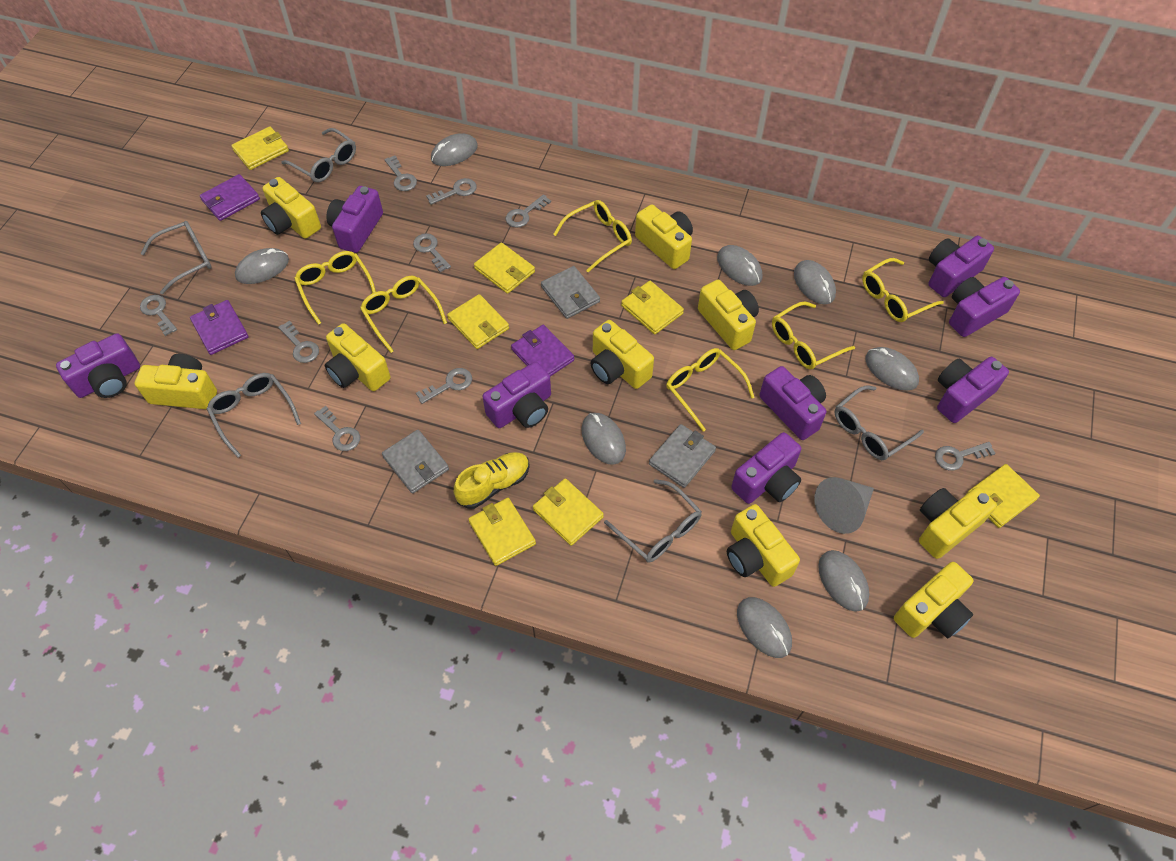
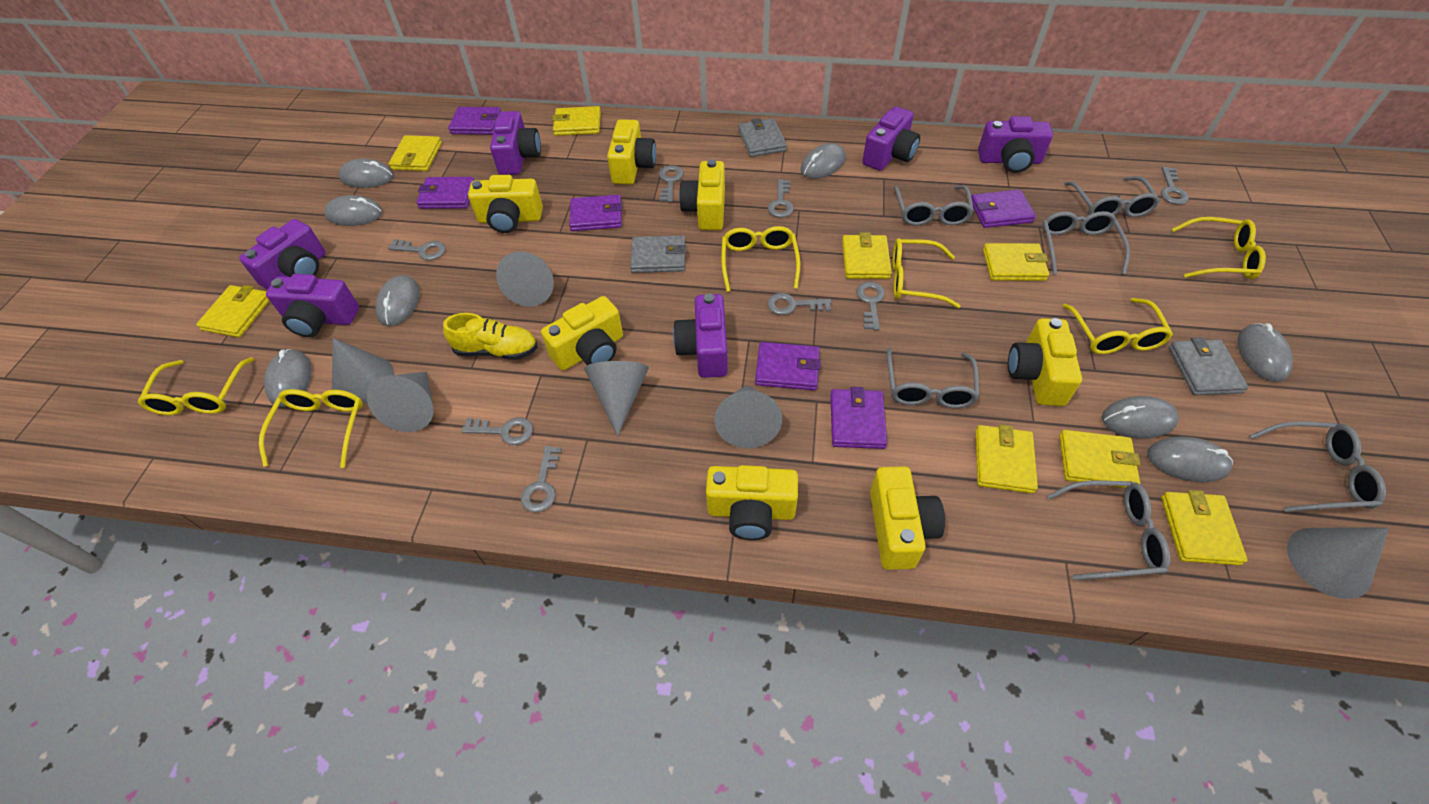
grey cone: 1 -> 6
grey glasses: 5 -> 6
grey key: 9 -> 8
purple camera: 8 -> 6
purple wallet: 3 -> 6
yellow camera: 9 -> 7
yellow wallet: 7 -> 8

